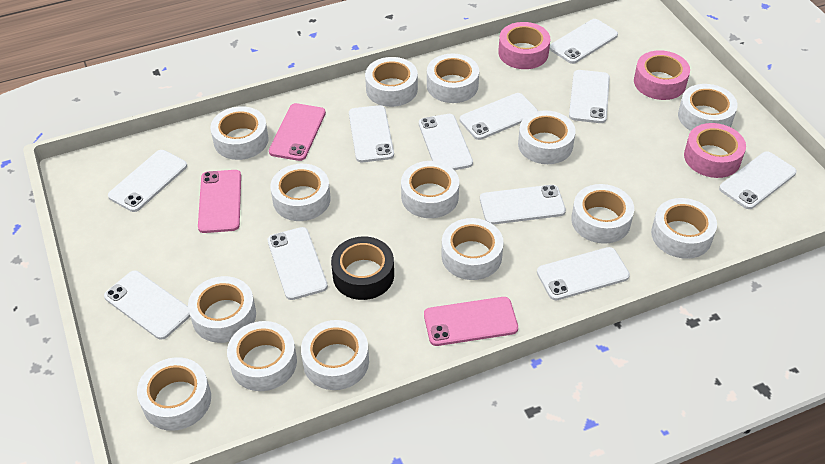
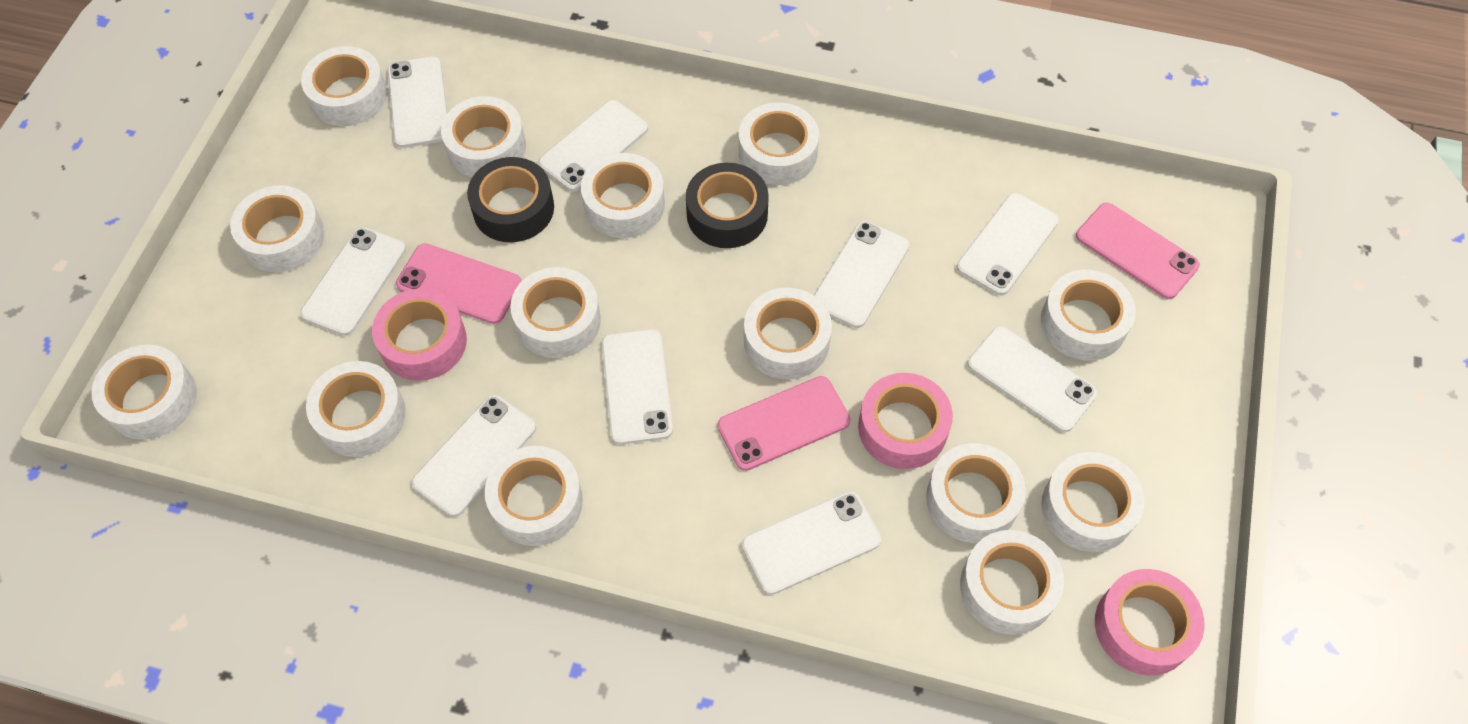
black tape: 1 -> 2
white phone: 11 -> 9

